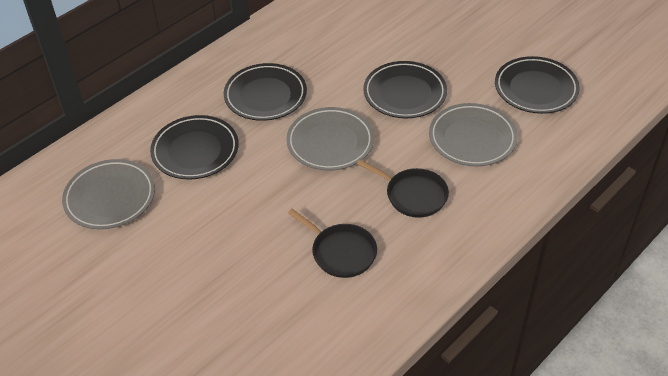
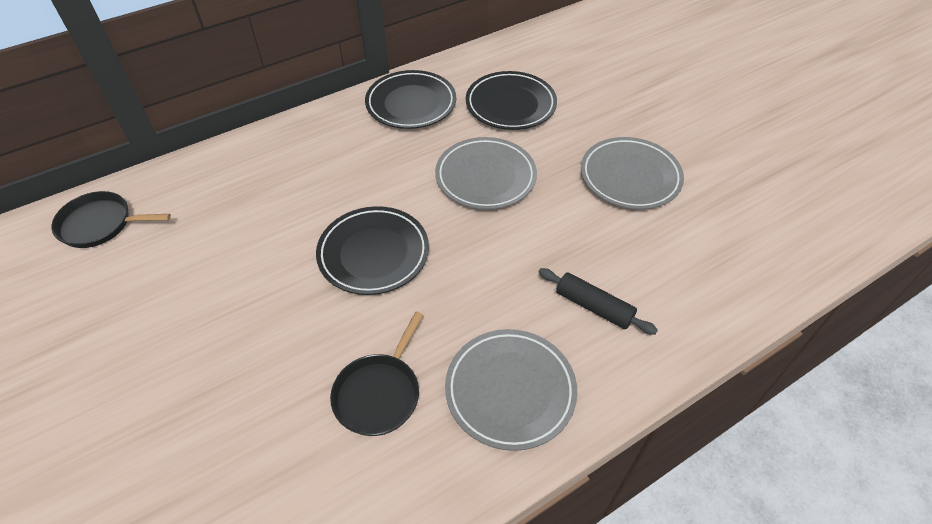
black plate: 4 -> 3
black rolling pin: 0 -> 1

